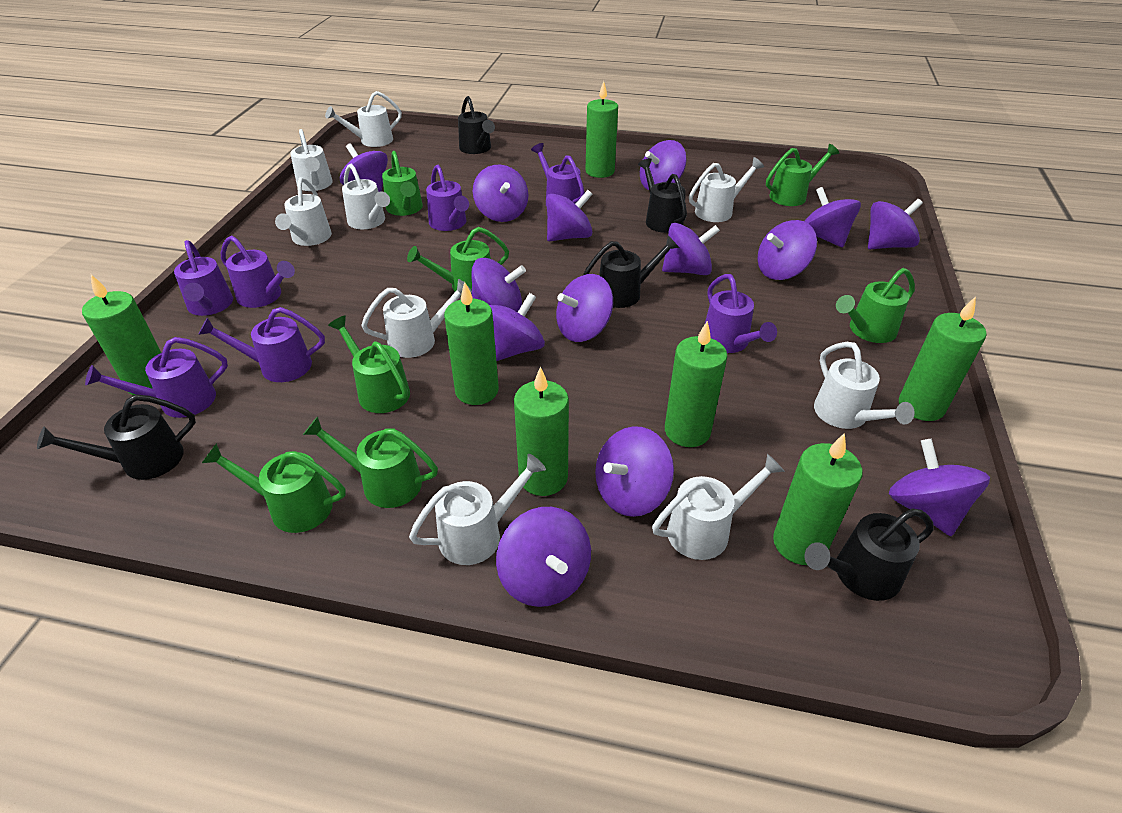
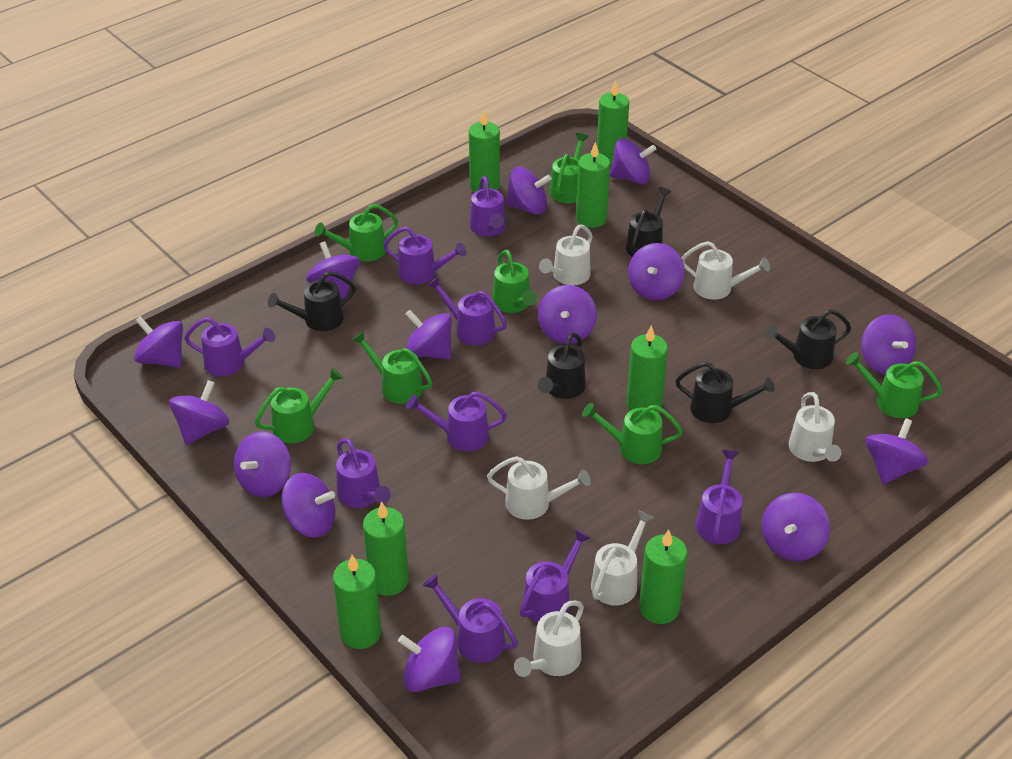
purple watering can: 7 -> 9
white watering can: 9 -> 6

